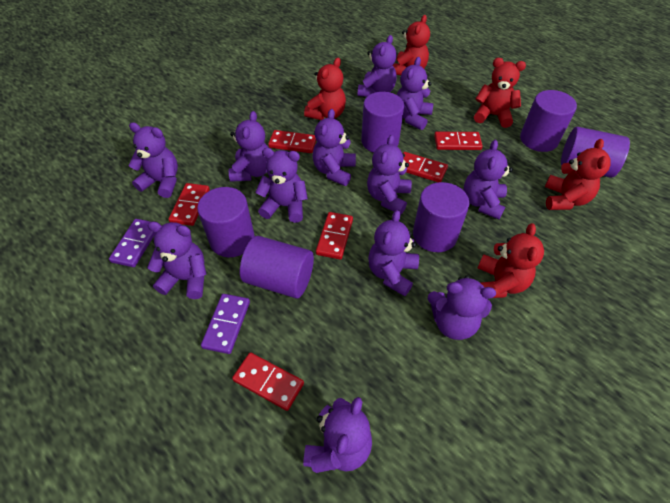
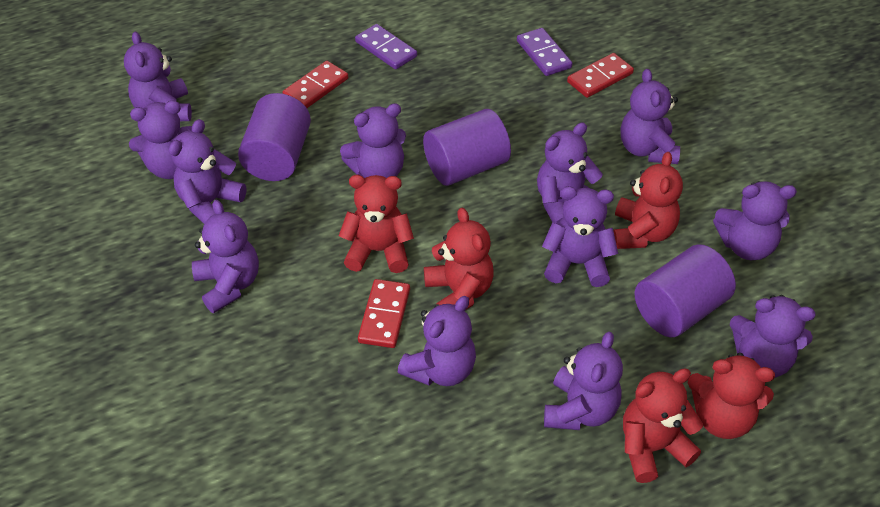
purple cylinder: 6 -> 3
red domino: 6 -> 3

